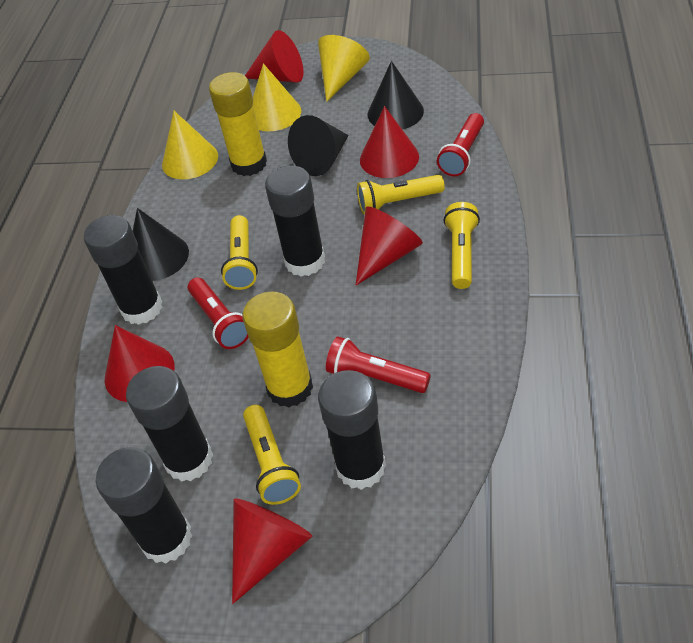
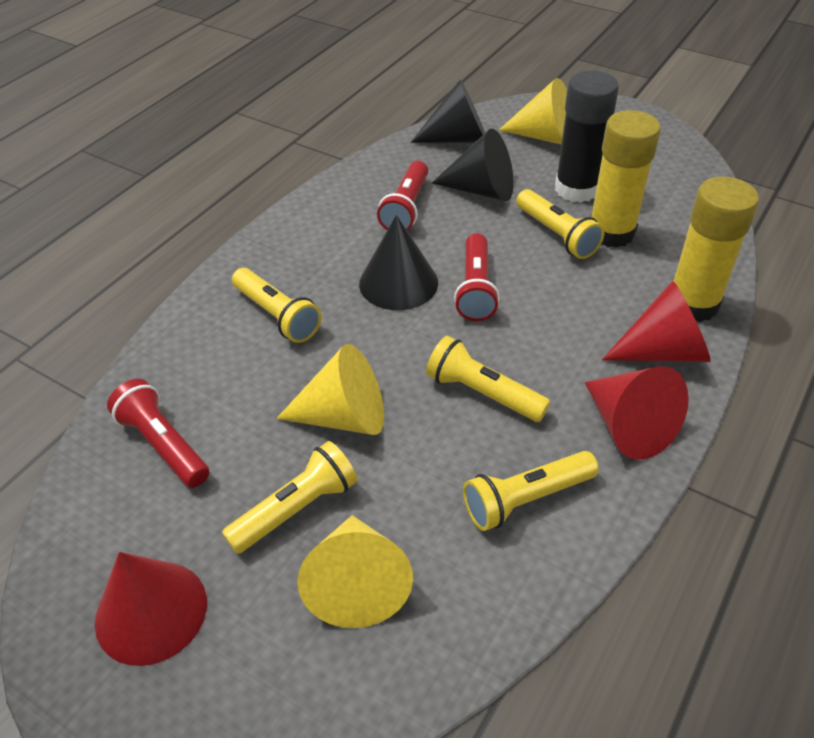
black glue stick: 5 -> 1
red cone: 5 -> 3
yellow flashlight: 4 -> 5

